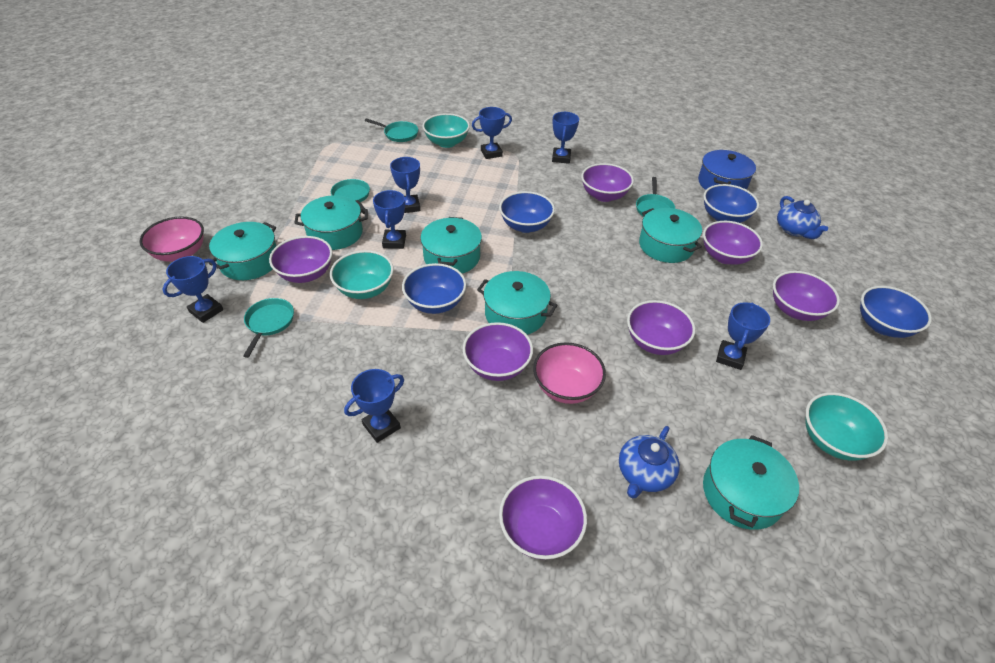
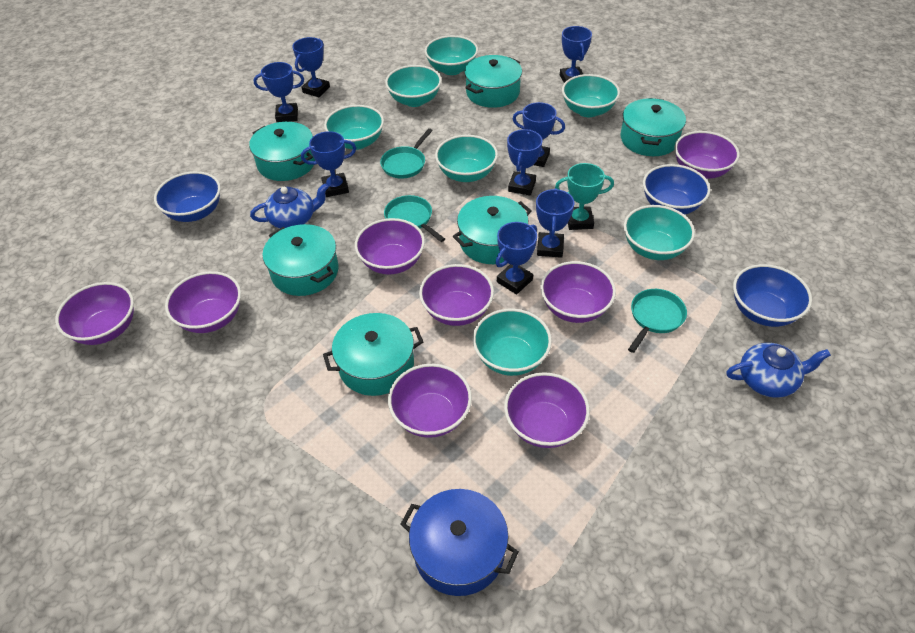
blue bowl: 4 -> 3
blue trophy: 7 -> 8
pink bowl: 2 -> 0
purple bowl: 7 -> 8
turquoise bowl: 3 -> 7
turquoise pan: 4 -> 3
turquoise trophy: 0 -> 1

